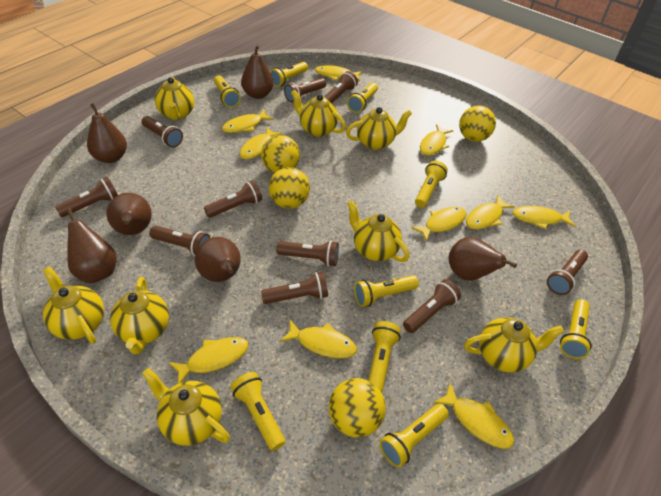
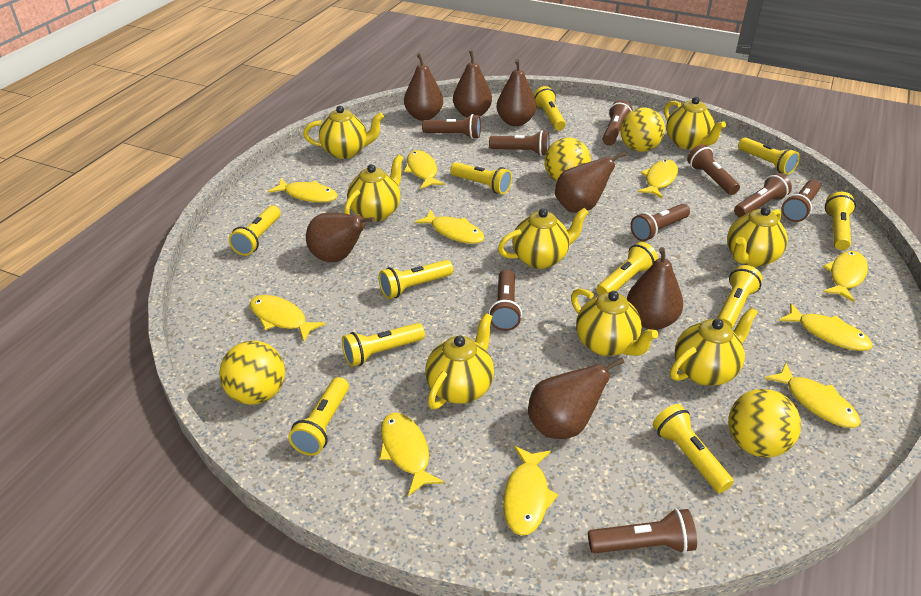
brown flashlight: 10 -> 9
brown pear: 6 -> 7
yellow flashlight: 9 -> 11

